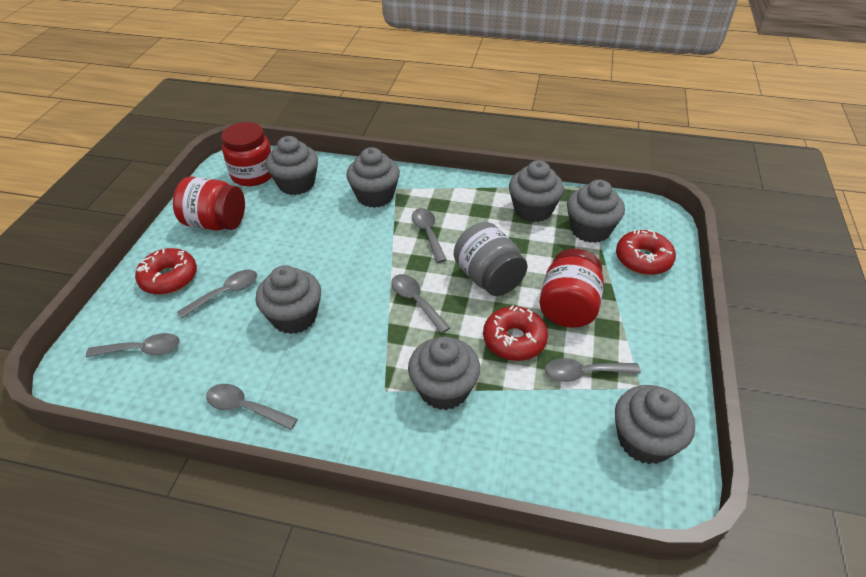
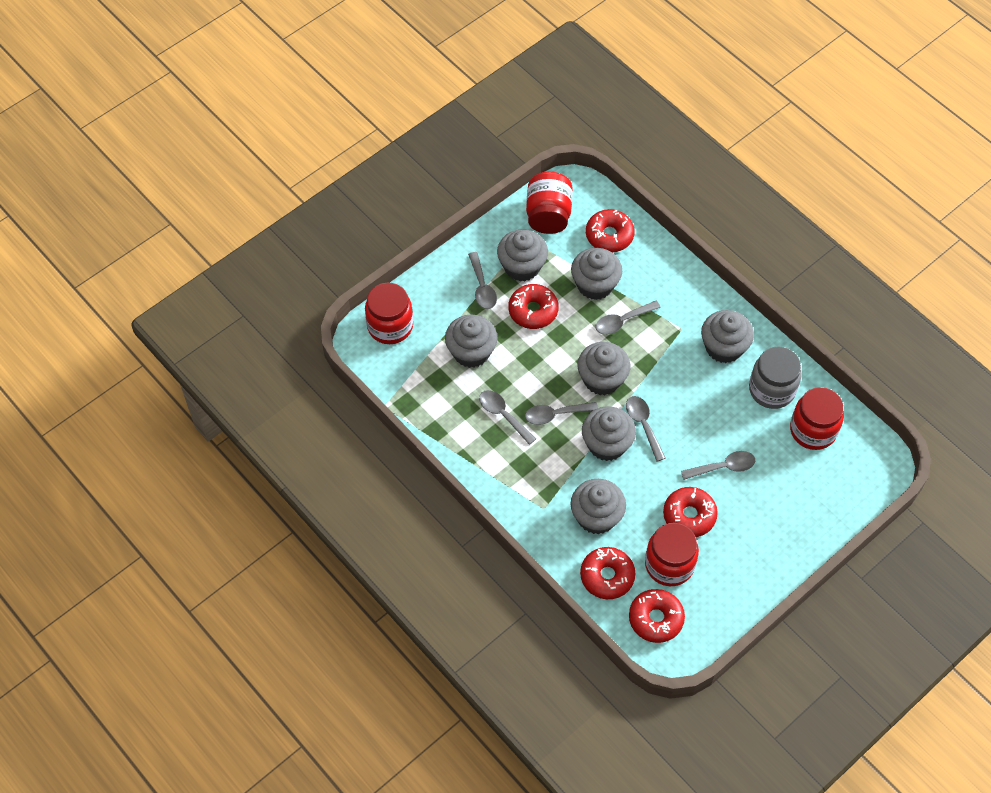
red donut: 3 -> 5
red jar: 3 -> 4

